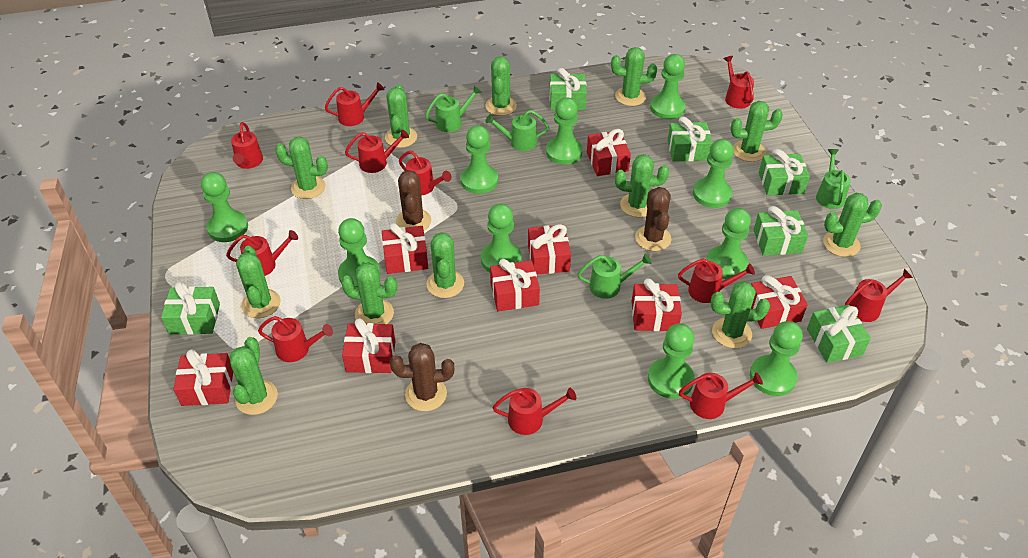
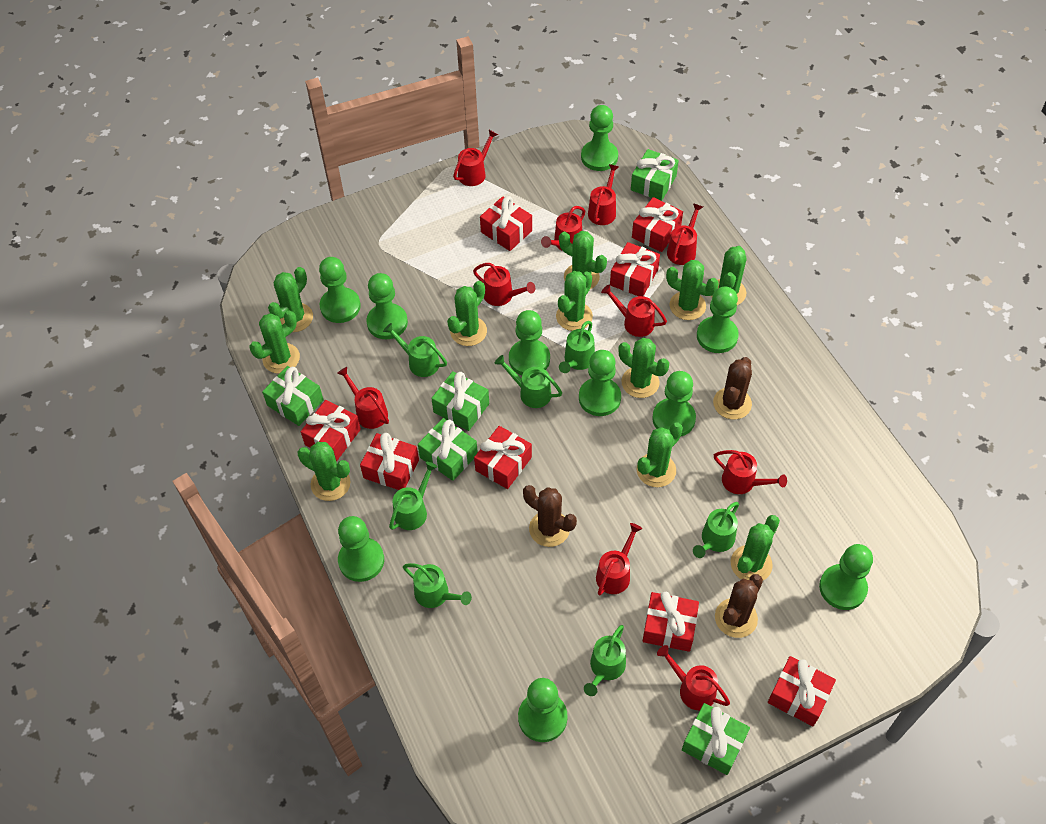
green cactus: 12 -> 11
green gift: 6 -> 5
green watering can: 4 -> 7
red watering can: 11 -> 10

